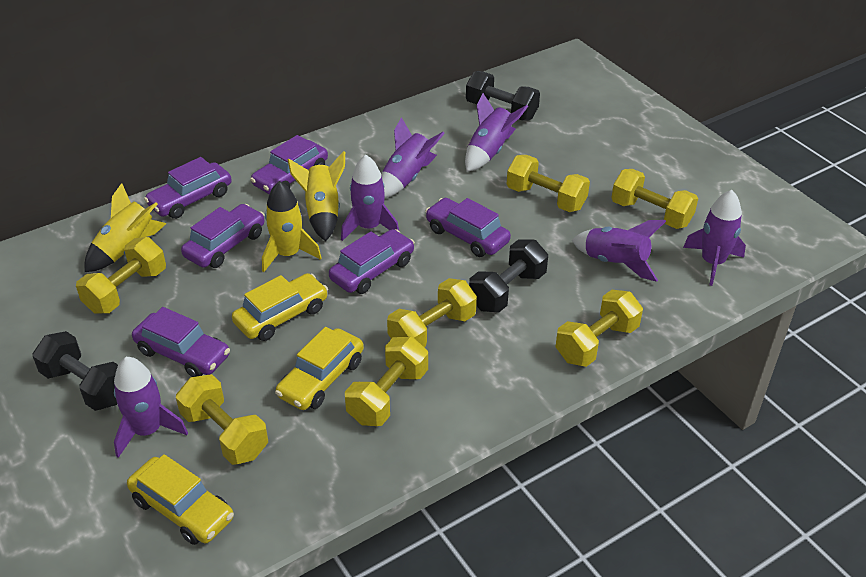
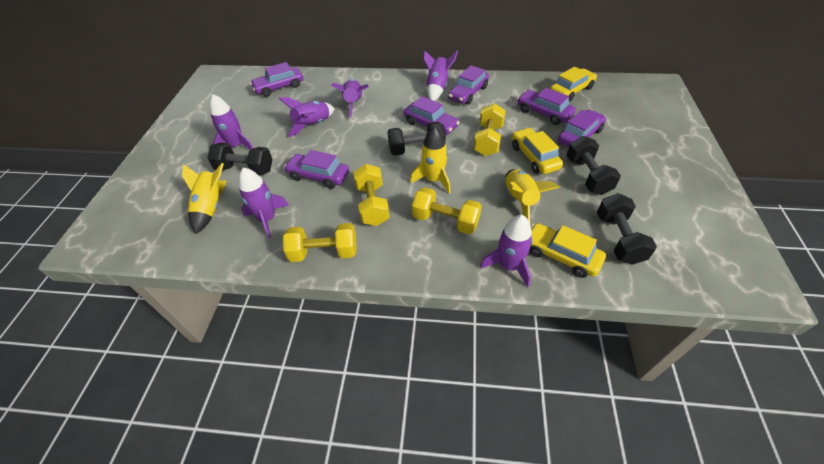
black dumbbell: 3 -> 4
yellow dumbbell: 7 -> 4

